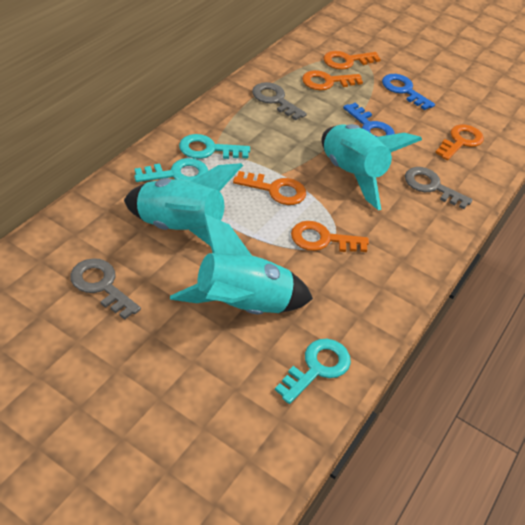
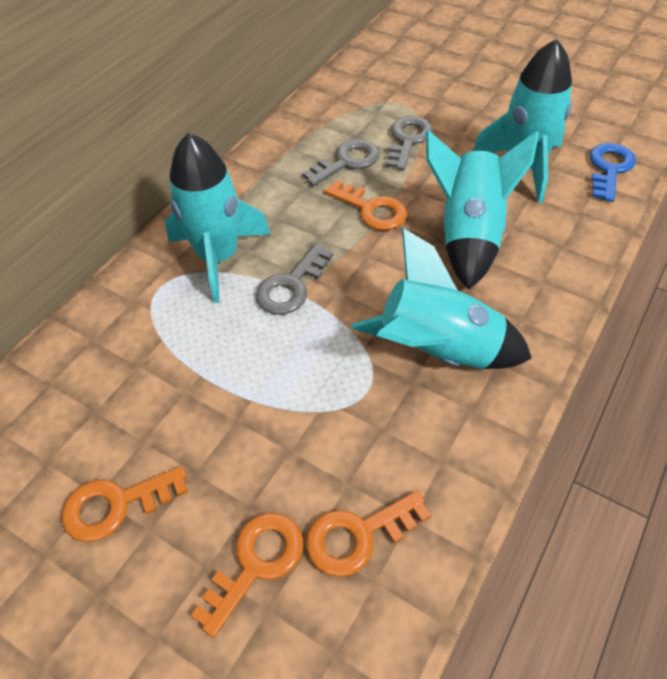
blue key: 2 -> 1
orange key: 5 -> 4
turquoise key: 3 -> 0
turquoise rocket: 3 -> 4

